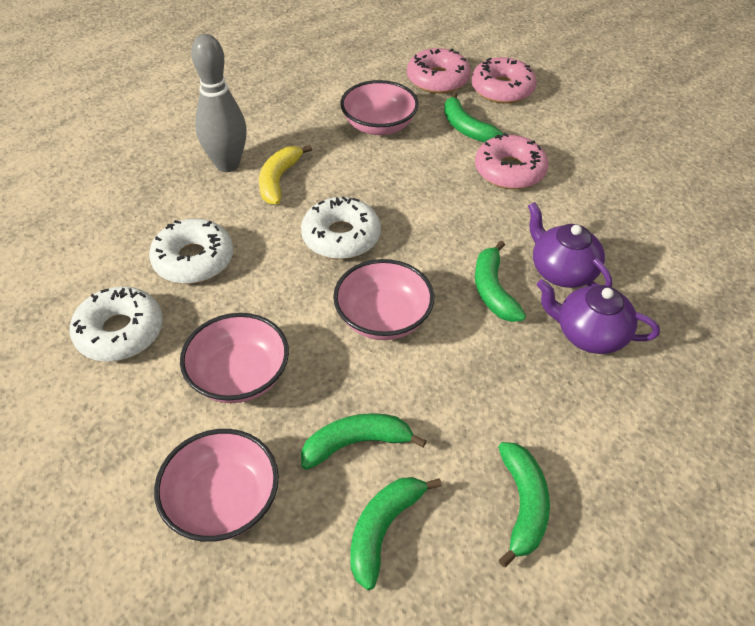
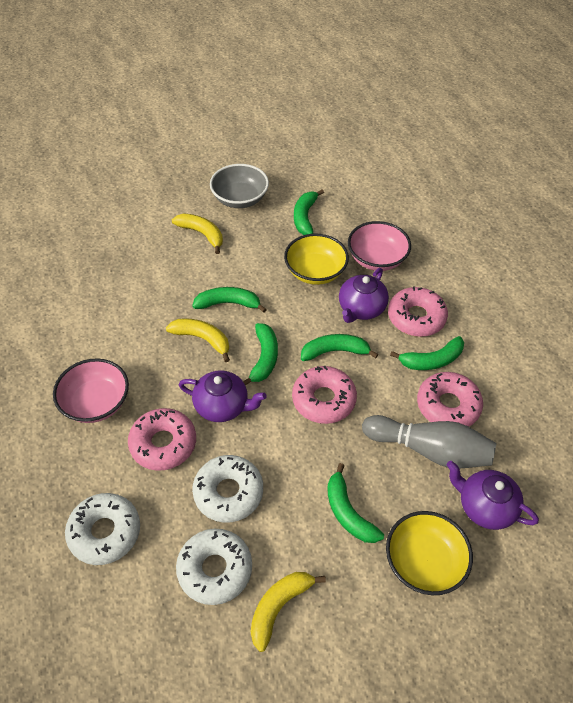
green banana: 5 -> 6
grey bowl: 0 -> 1
pink bowl: 4 -> 2
pink donut: 3 -> 4
purple teapot: 2 -> 3
yellow banana: 1 -> 3
yellow bowl: 0 -> 2

